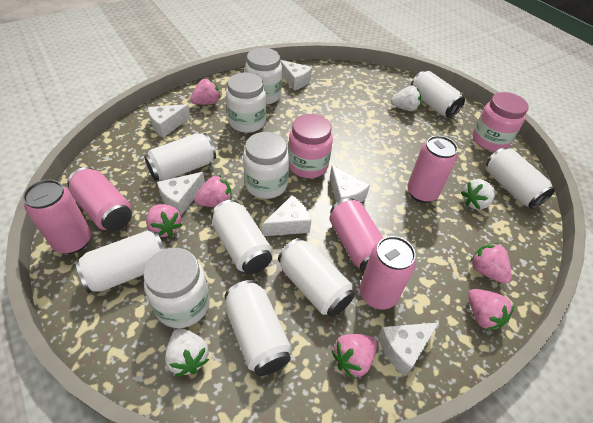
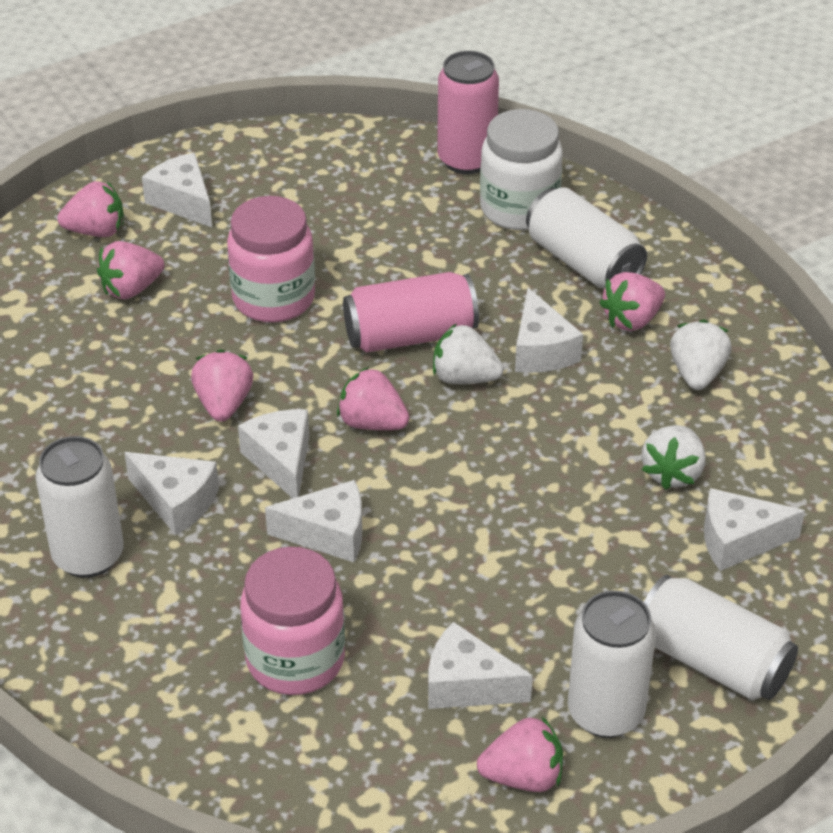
pink can: 5 -> 2
white can: 7 -> 4
white cheese: 6 -> 7
white jar: 4 -> 1

